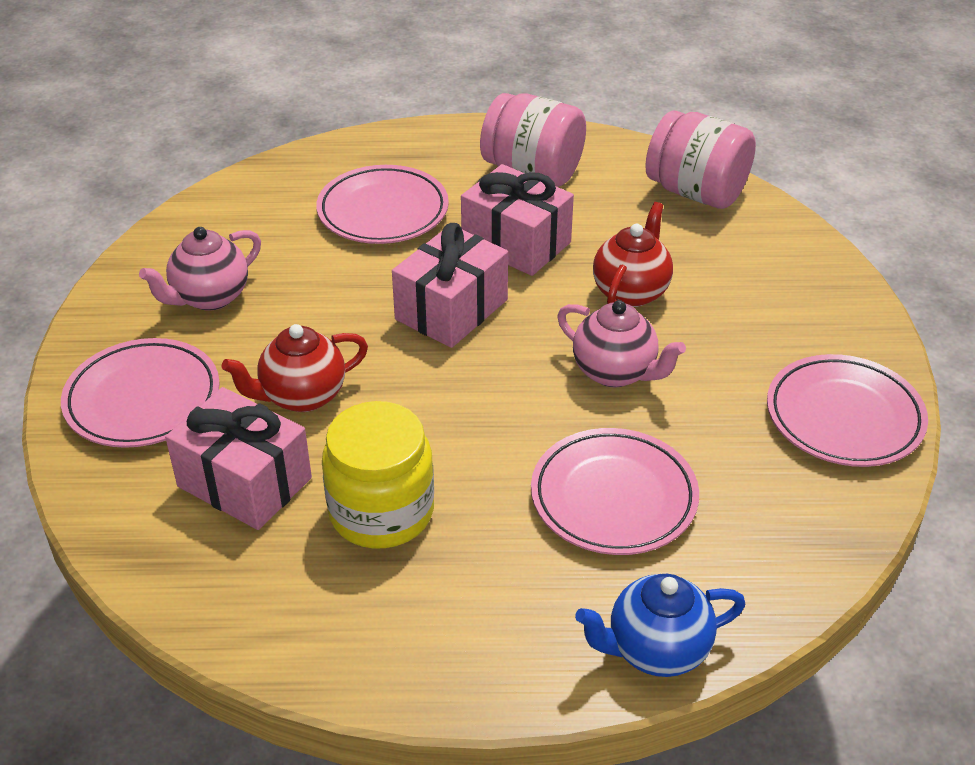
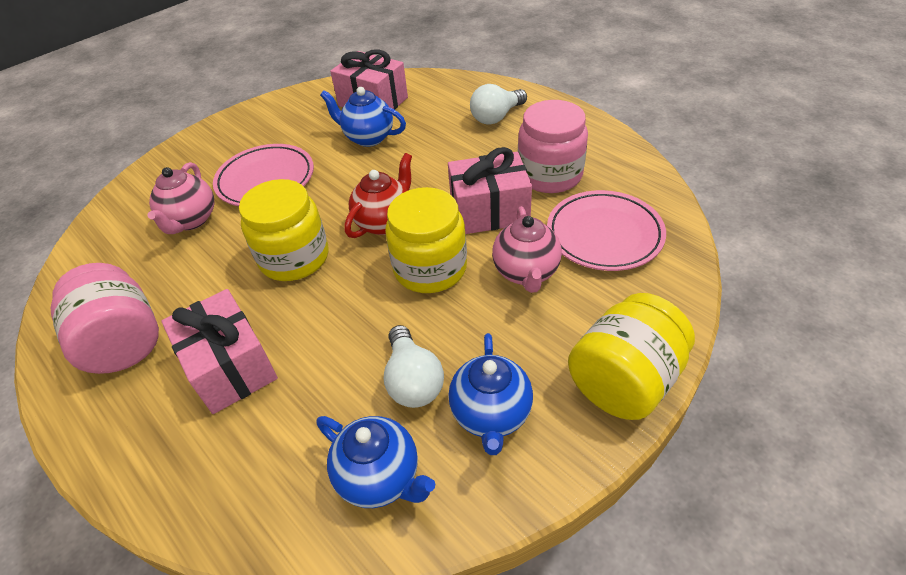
blue teapot: 1 -> 3
pink plate: 4 -> 2
red teapot: 2 -> 1
white light bulb: 0 -> 2
yellow jar: 1 -> 3

